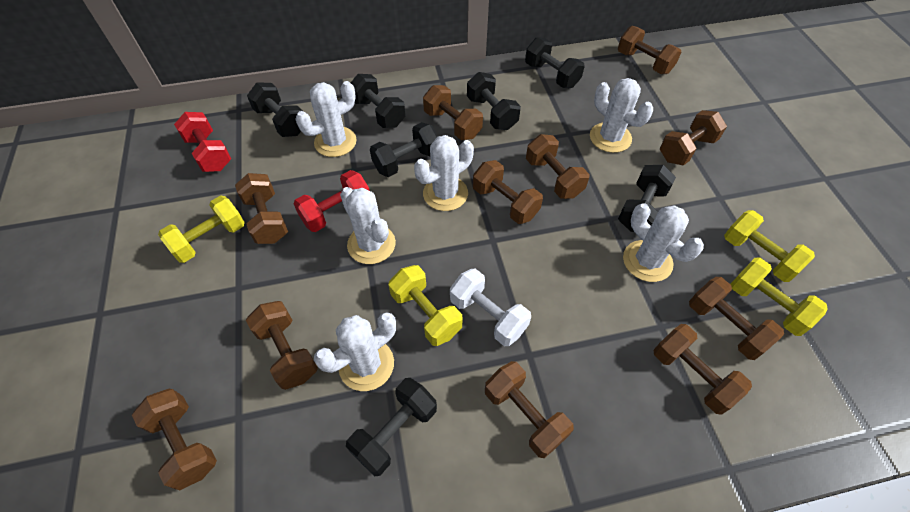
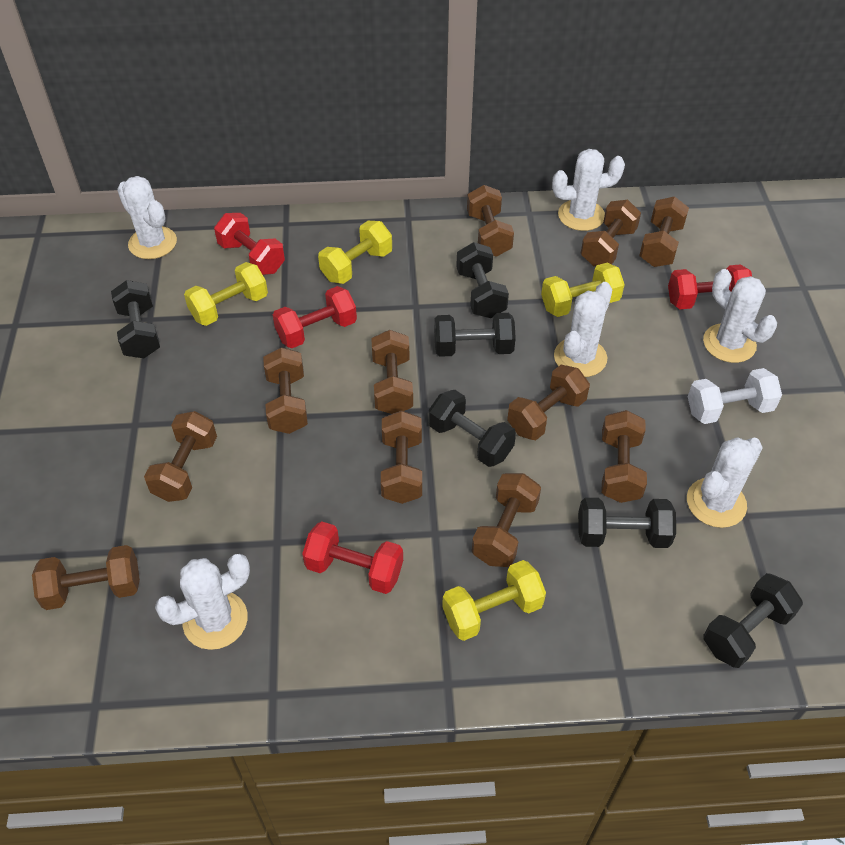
black dumbbell: 7 -> 6
red dumbbell: 2 -> 4

